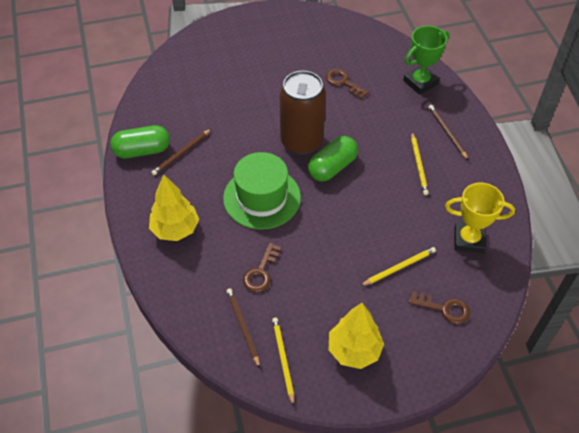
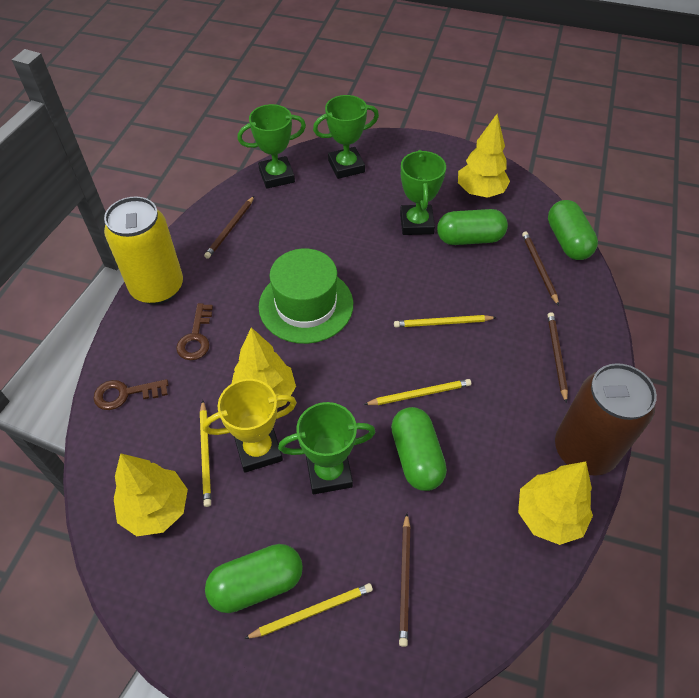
brown key: 3 -> 2
brown pencil: 3 -> 4
green capsule: 2 -> 4
green trophy: 1 -> 4
yellow can: 0 -> 1
yellow pencil: 3 -> 4
yellow tree: 2 -> 4

